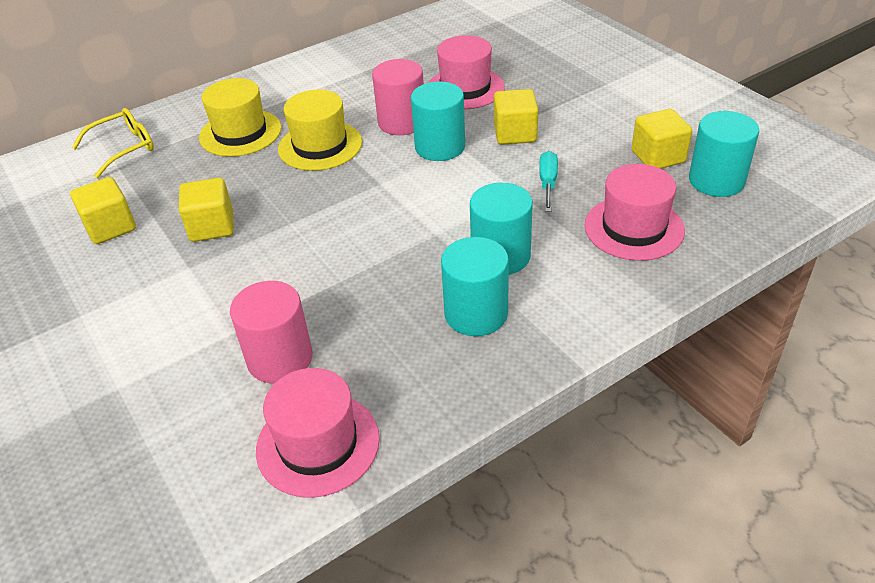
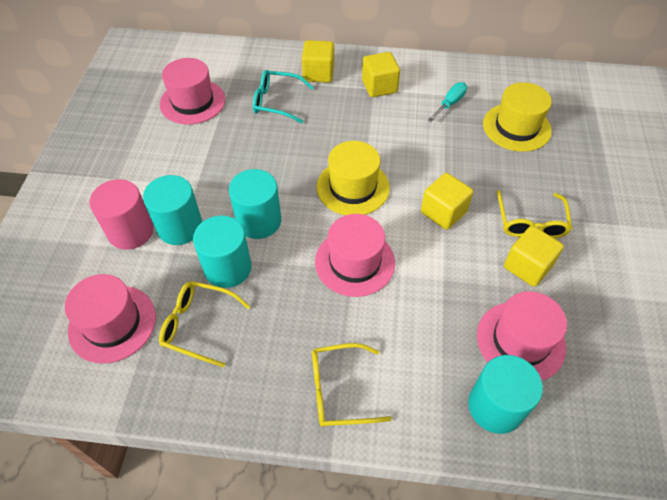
pink cylinder: 2 -> 1
pink hat: 3 -> 4
turquoise glasses: 0 -> 1
yellow glasses: 1 -> 3

